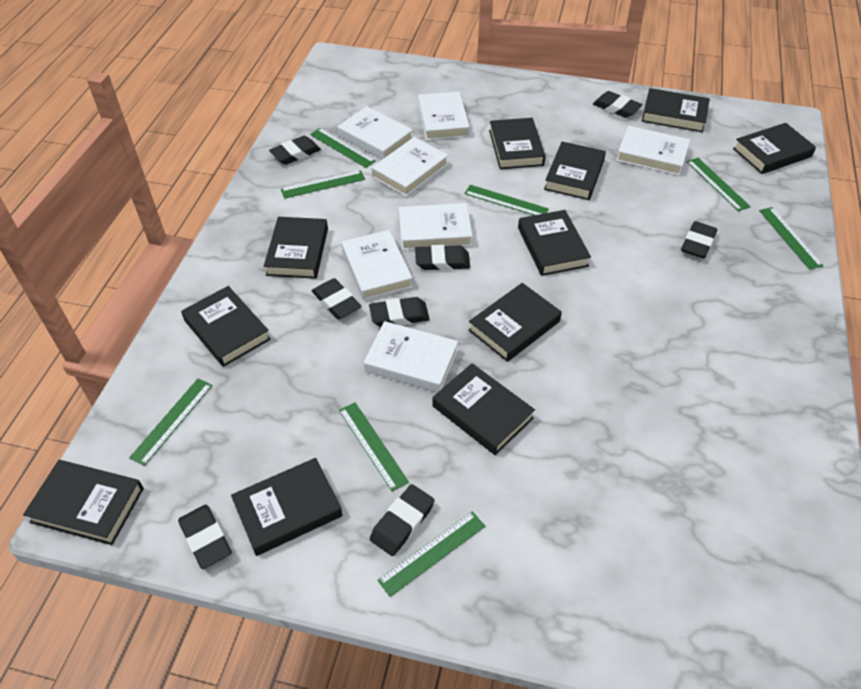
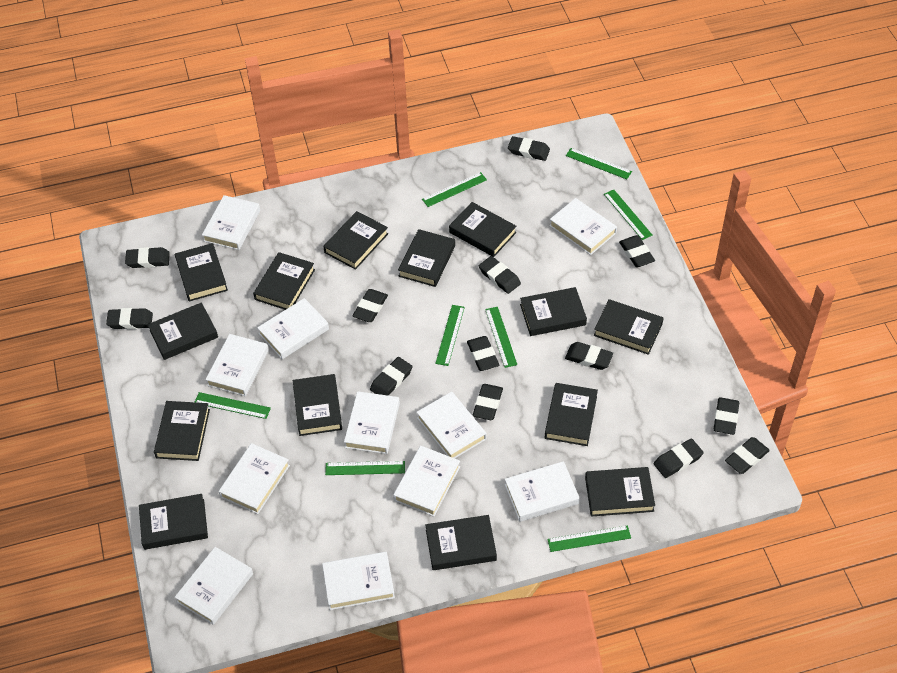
black book: 11 -> 14
black eraser: 8 -> 13
white book: 7 -> 11

